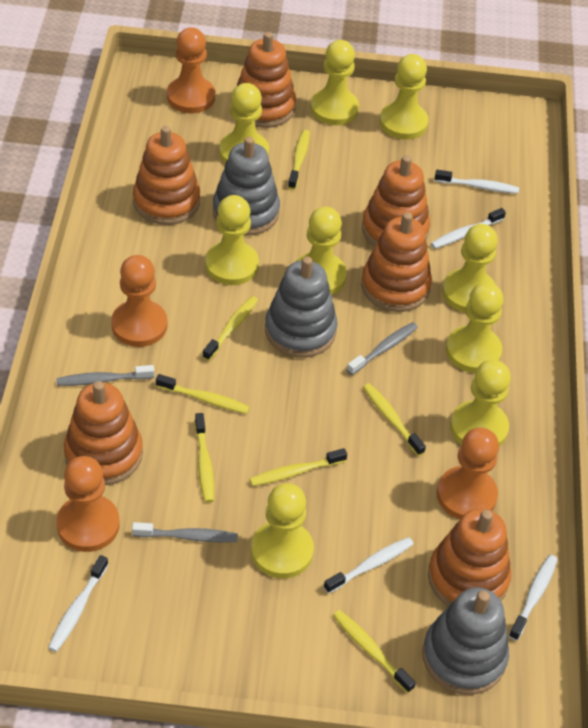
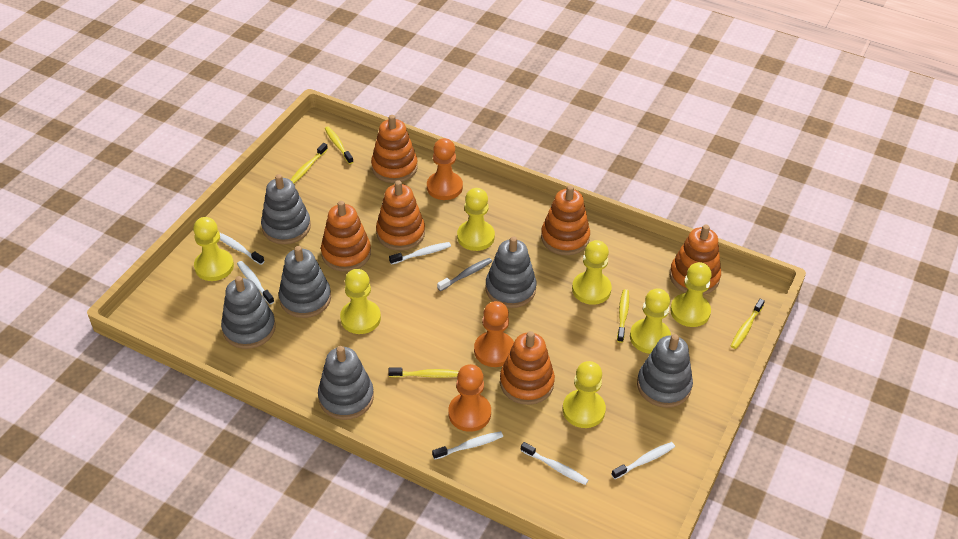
grey stacking toy: 3 -> 6
grey toothbrush: 3 -> 1
orange pawn: 4 -> 3
white toothbrush: 5 -> 6
yellow pawn: 9 -> 7
yellow toothbrush: 7 -> 5

